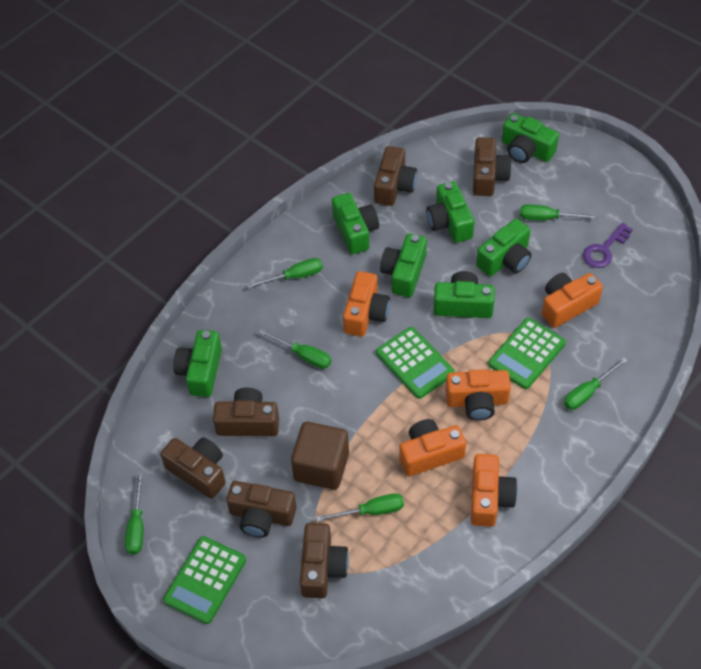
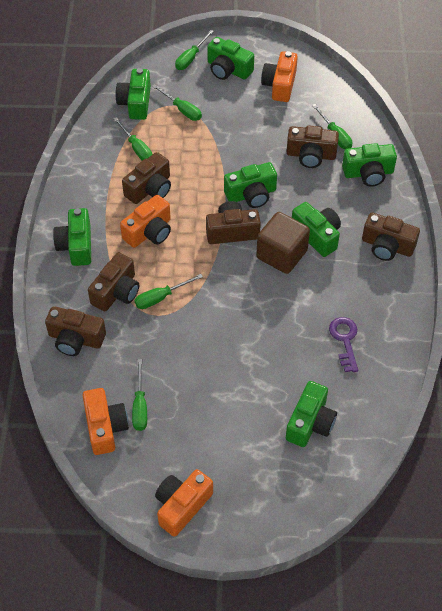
green calculator: 3 -> 0
orange camera: 5 -> 4

